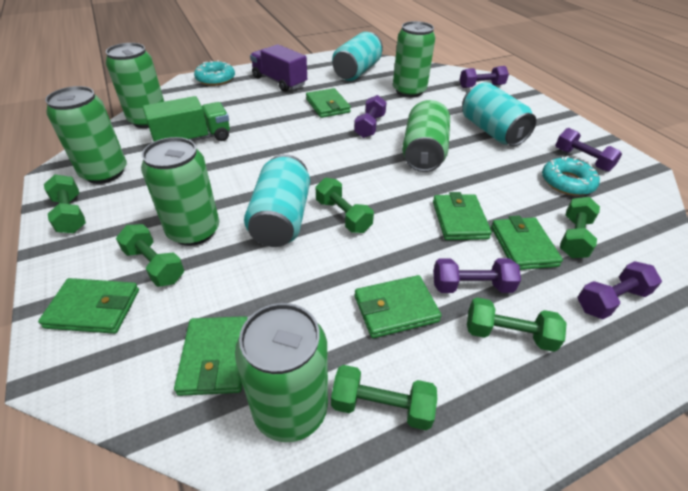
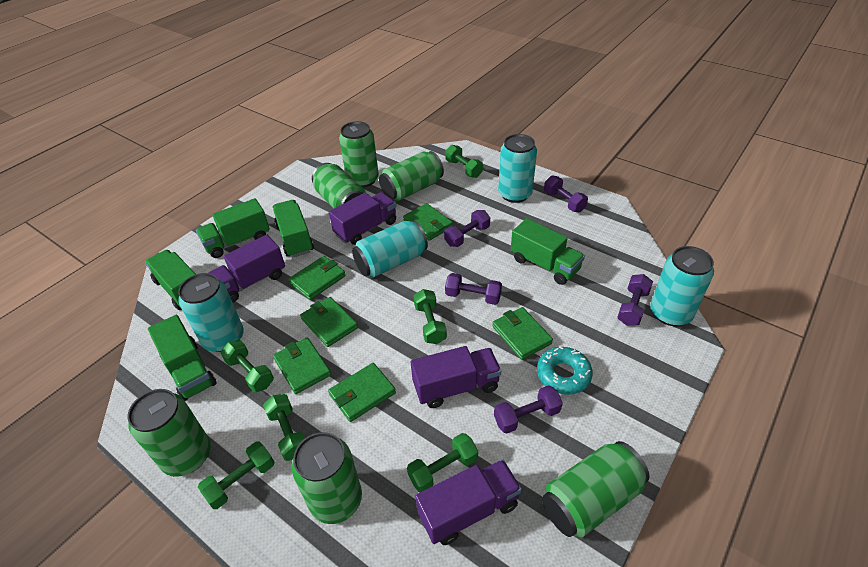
green truck: 1 -> 5
purple truck: 1 -> 4
turquoise can: 3 -> 4
turquoise donut: 2 -> 1

